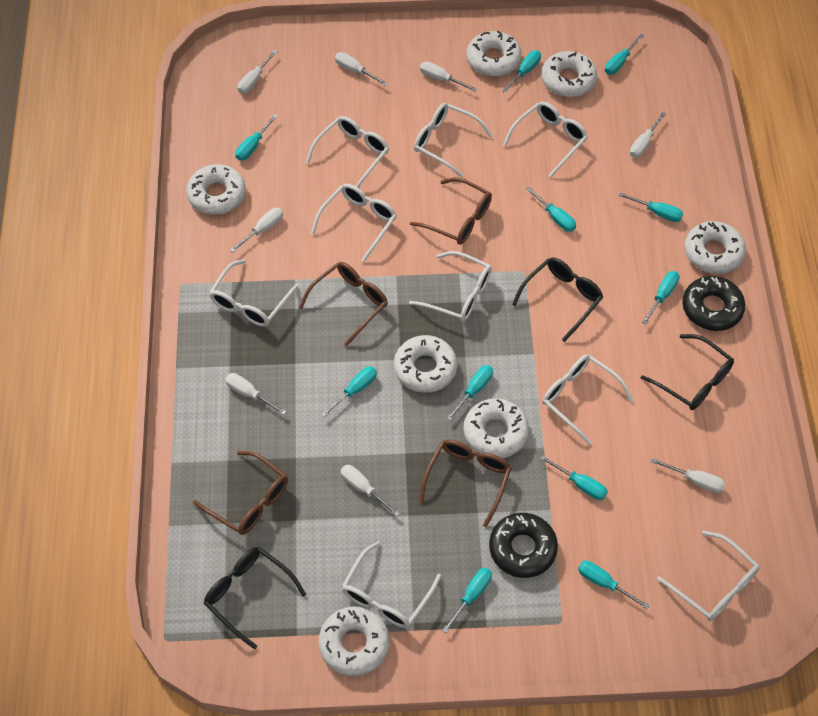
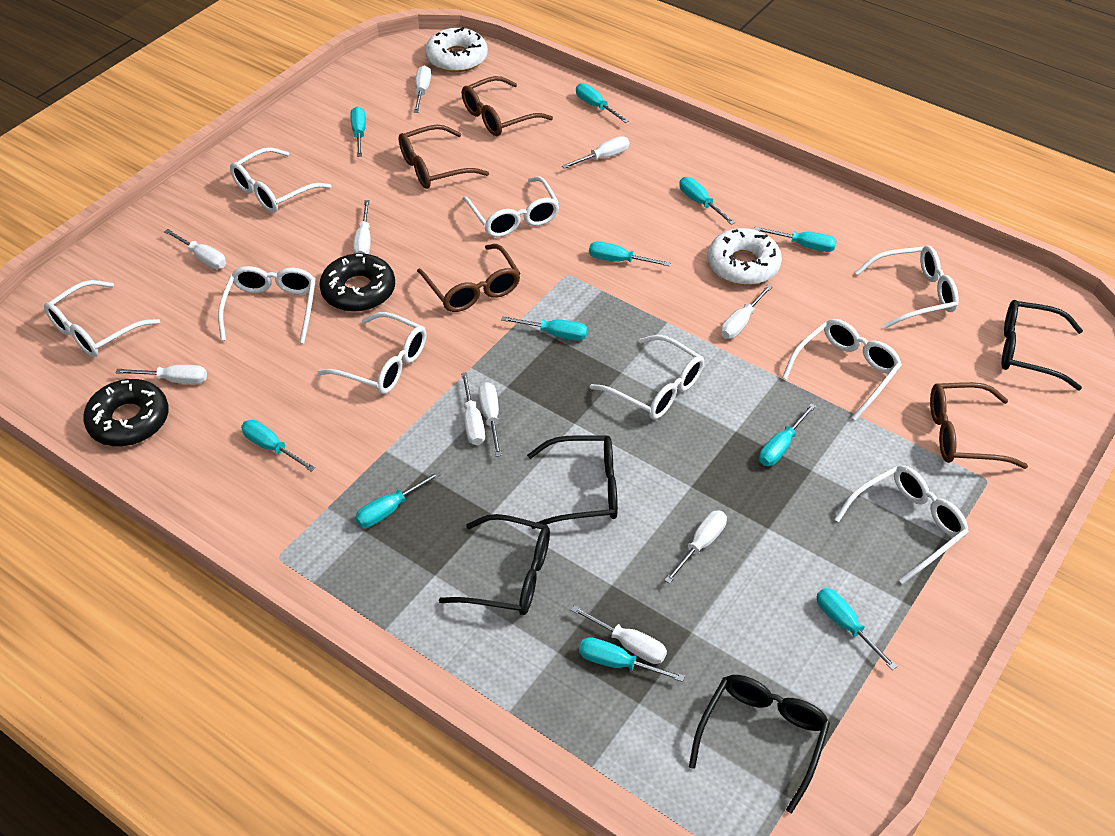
black glasses: 3 -> 4
white donut: 7 -> 2
white screwdriver: 8 -> 10

